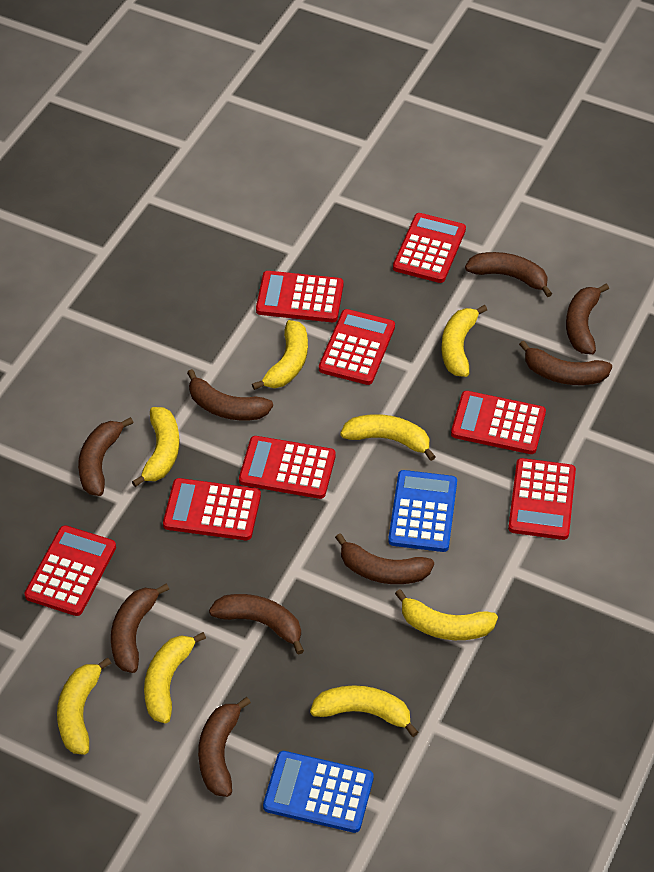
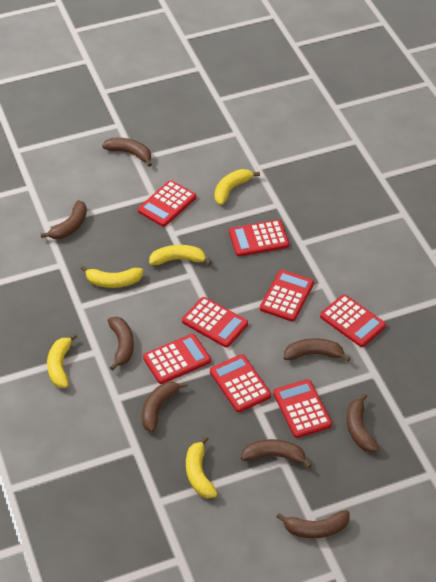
blue calculator: 2 -> 0
brown banana: 9 -> 8
yellow banana: 8 -> 5

